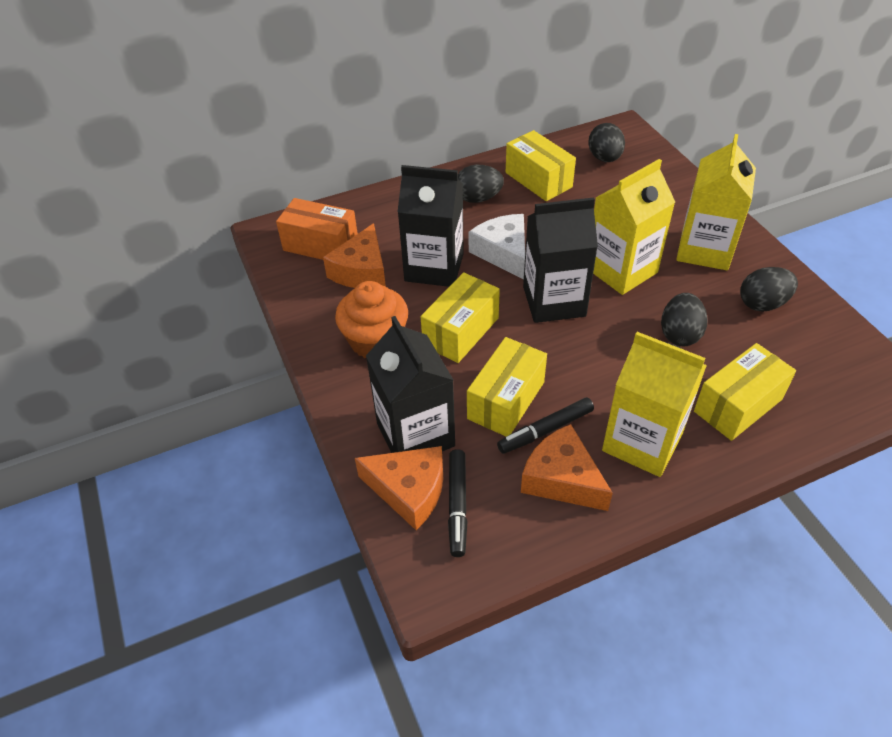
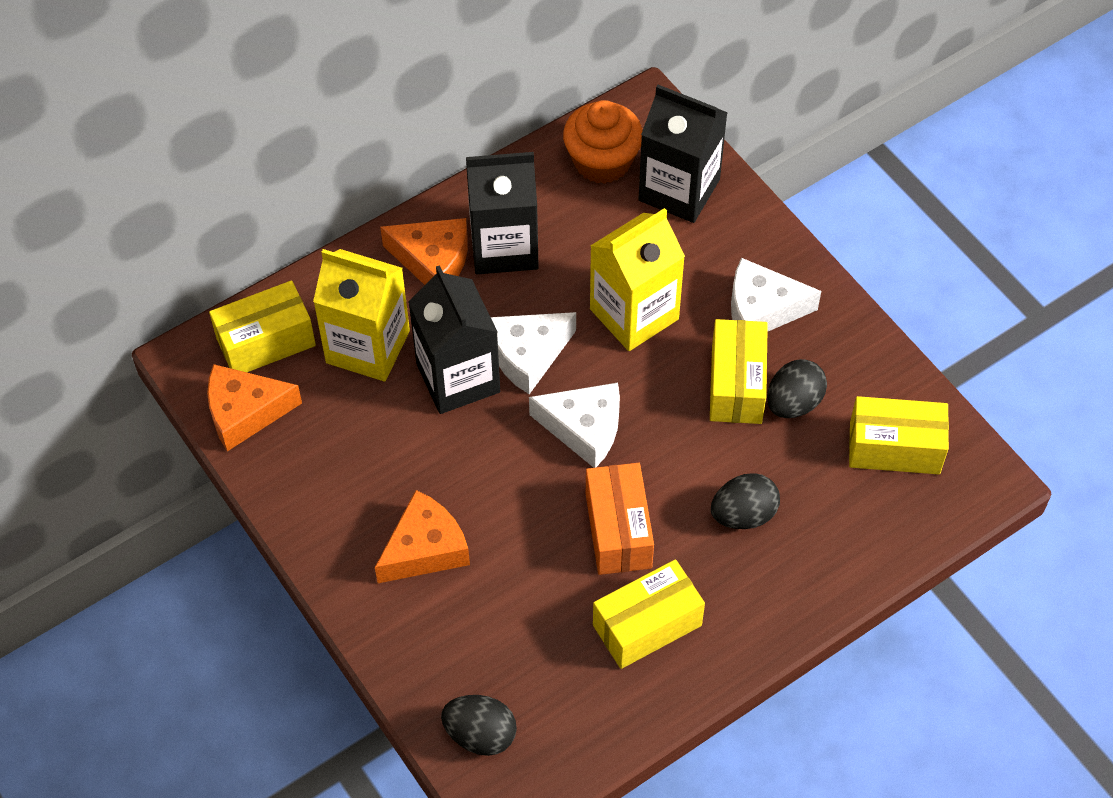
black egg: 4 -> 3
black marker: 2 -> 0
white cheese: 1 -> 3
yellow carton: 3 -> 2

